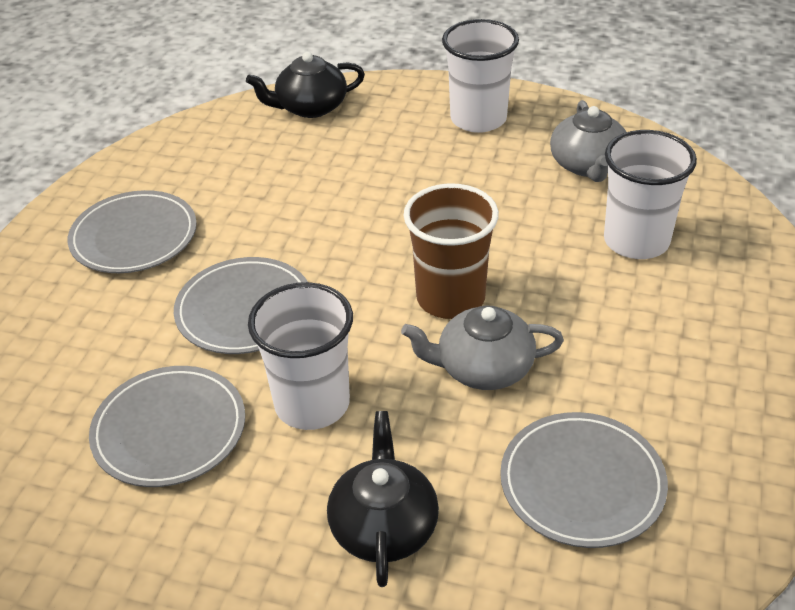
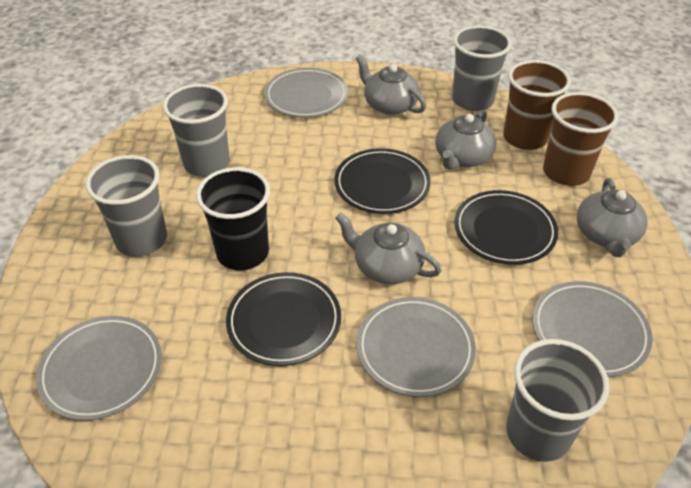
black cup: 0 -> 1
black plate: 0 -> 3
black teapot: 2 -> 0
brown cup: 1 -> 2
grey cup: 0 -> 4
grey teapot: 2 -> 4
white cup: 3 -> 0

